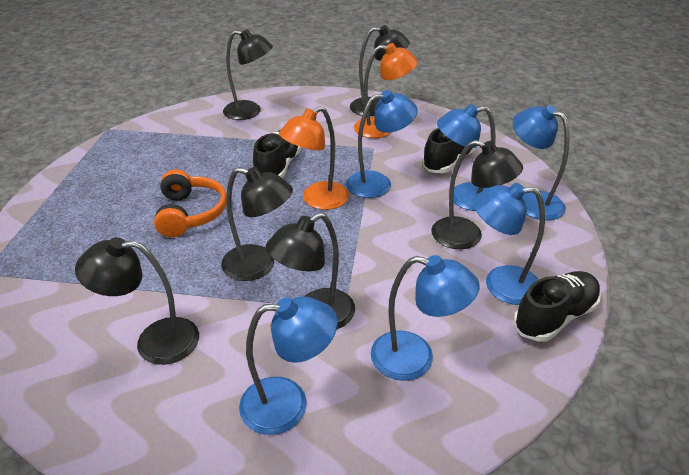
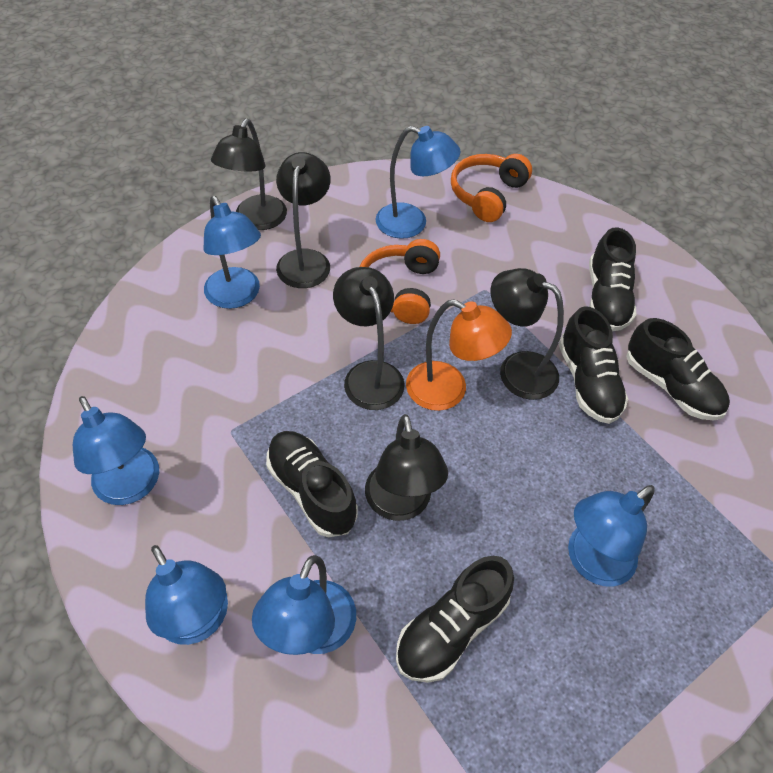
black lamp: 6 -> 5
black shoe: 3 -> 5
orange headphones: 1 -> 2
orange lamp: 2 -> 1

